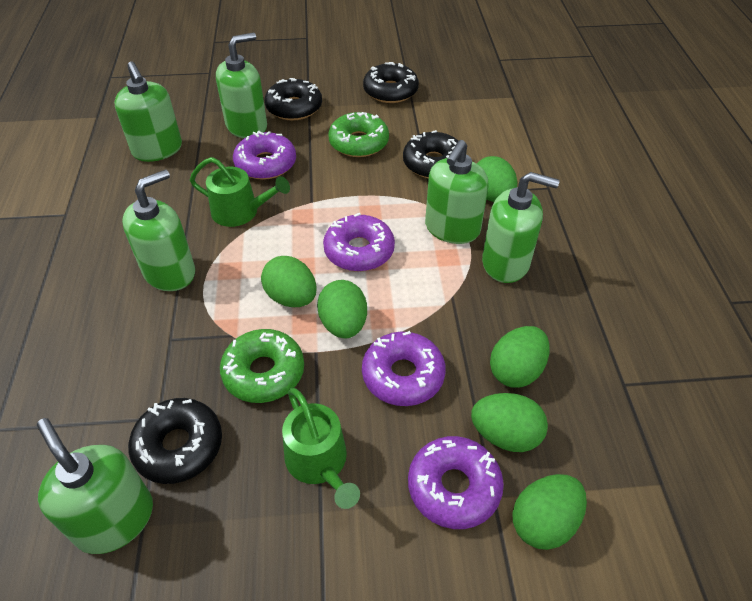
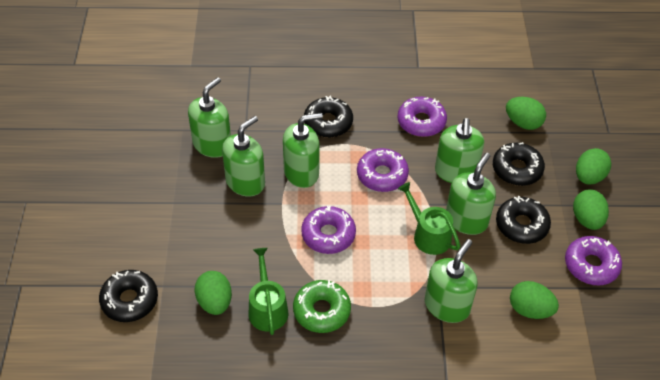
green donut: 2 -> 1
green egg: 6 -> 5

